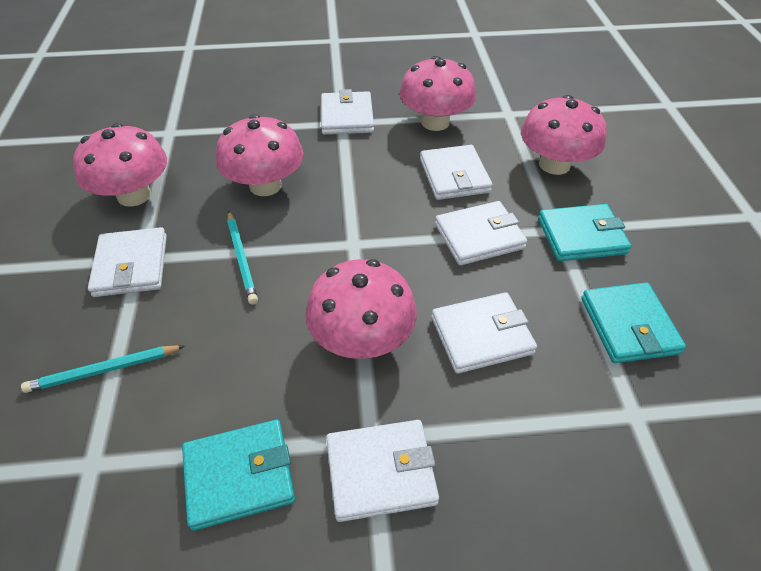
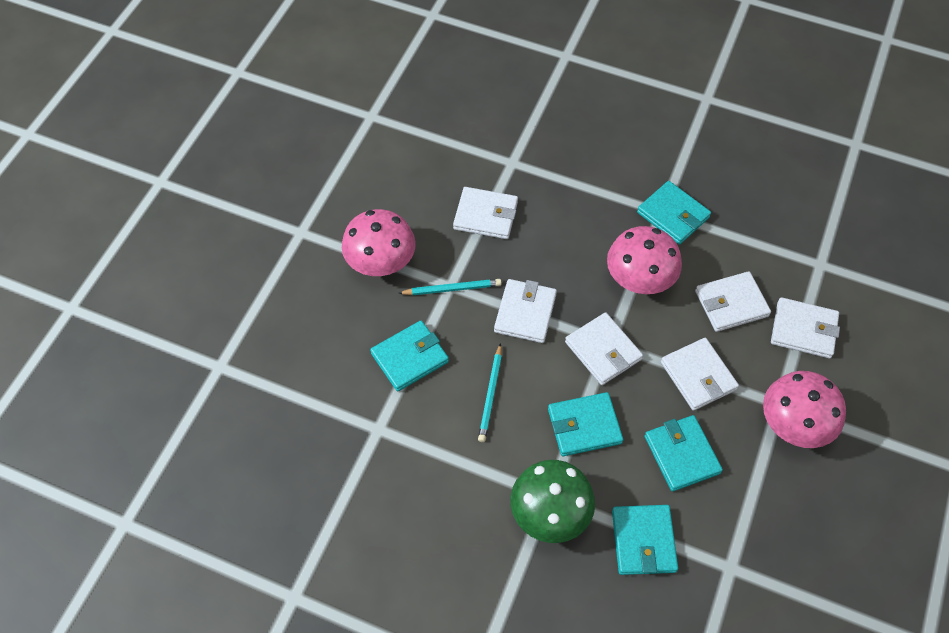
green mushroom: 0 -> 1
pink mushroom: 5 -> 3
turquoise wallet: 3 -> 5

